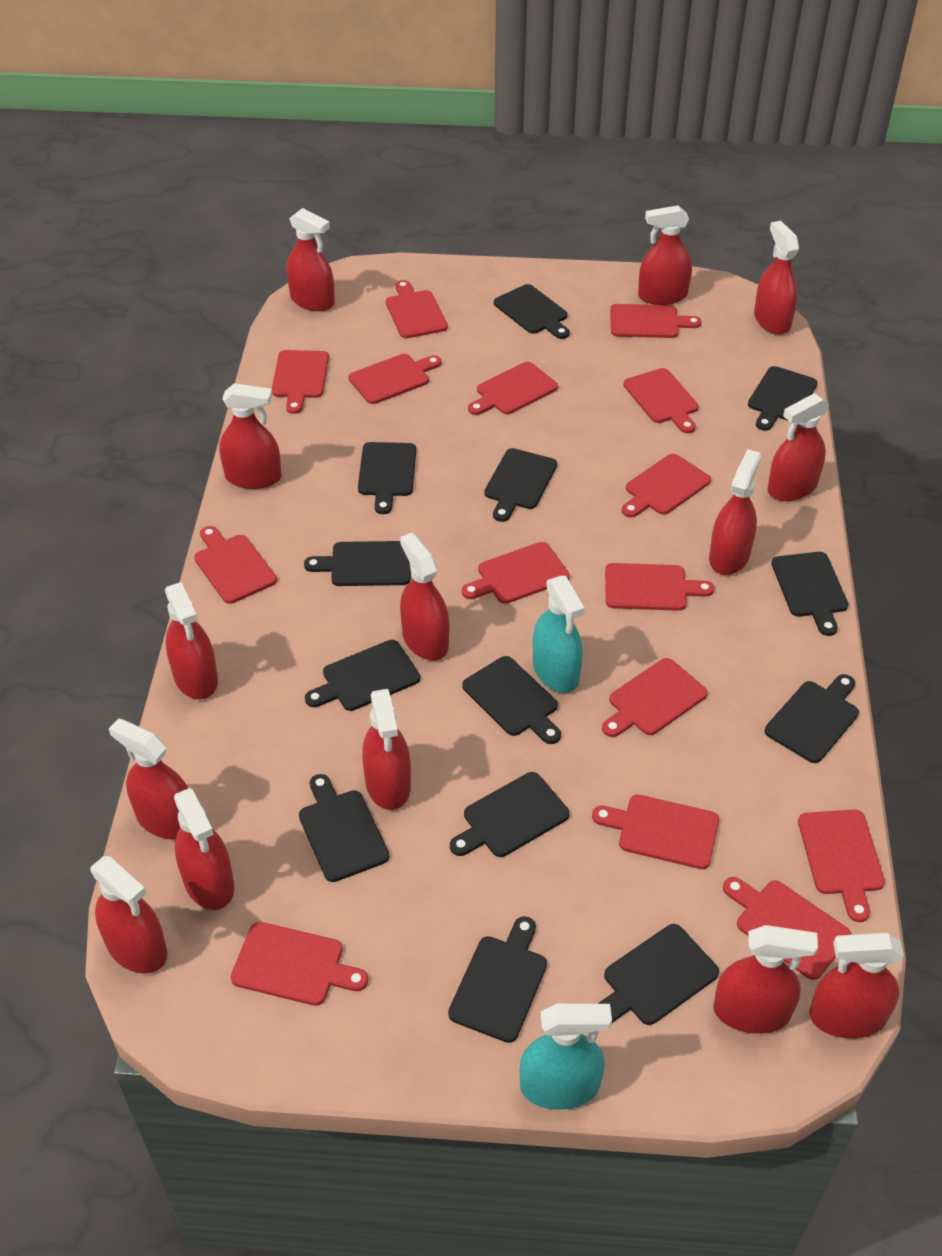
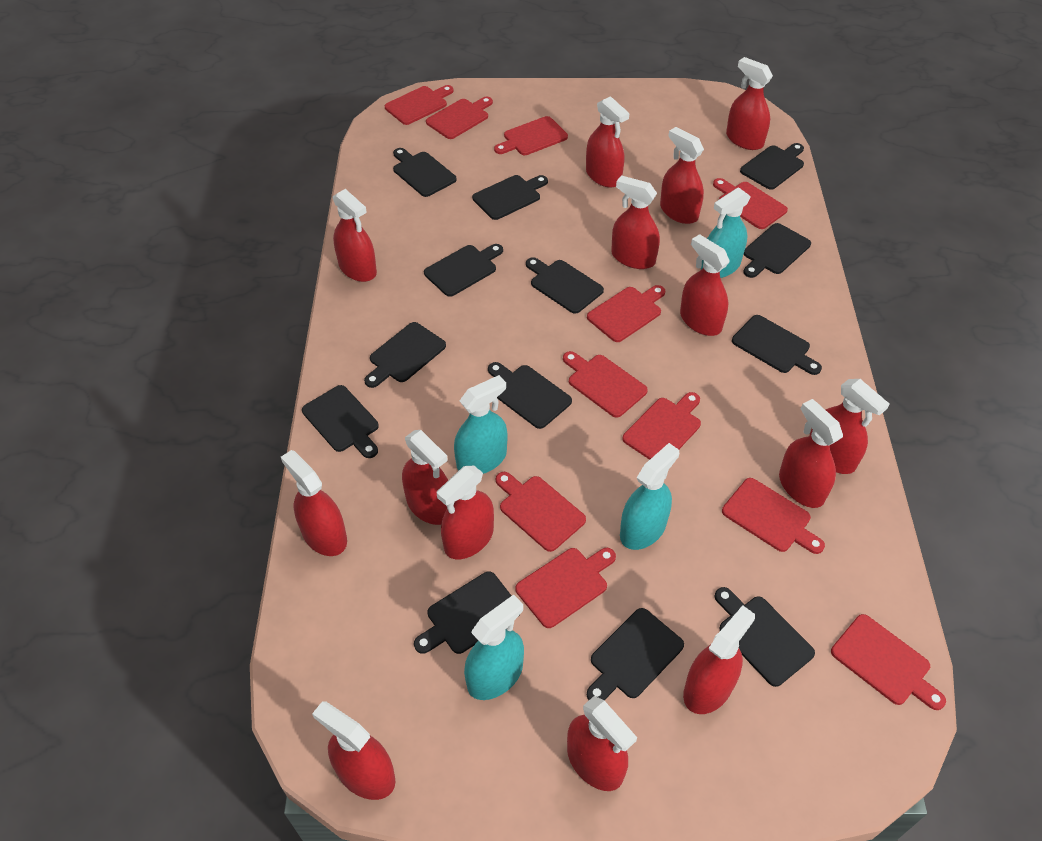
red cutting board: 15 -> 11
turquoise spray bottle: 2 -> 4

